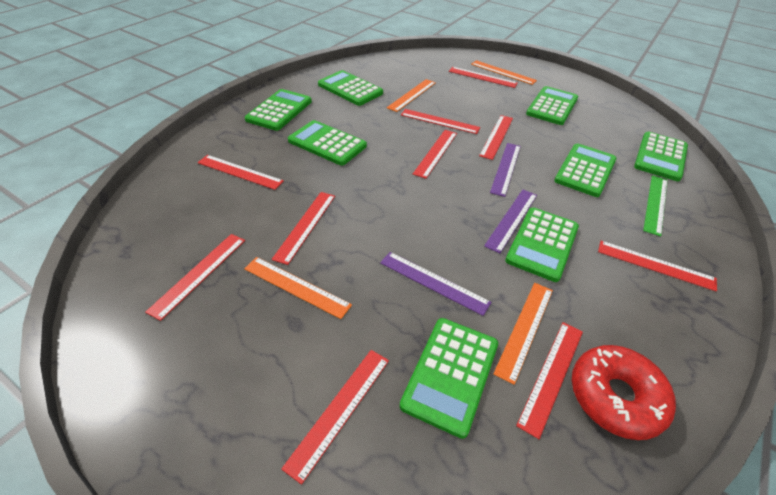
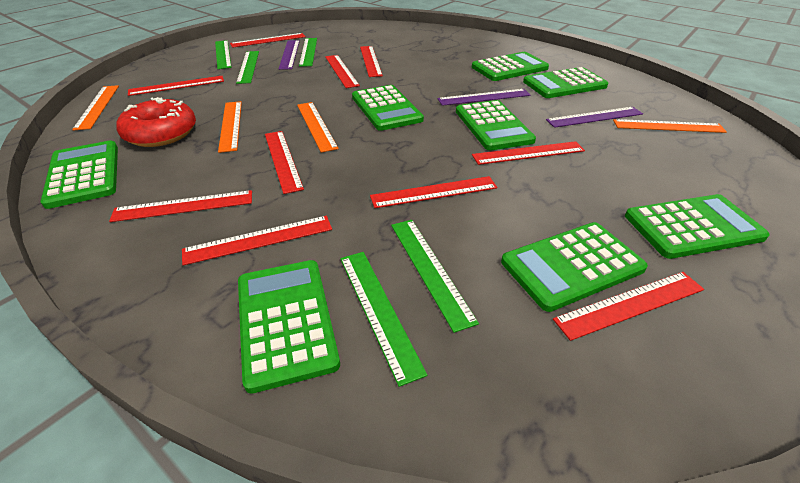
green ruler: 1 -> 5

